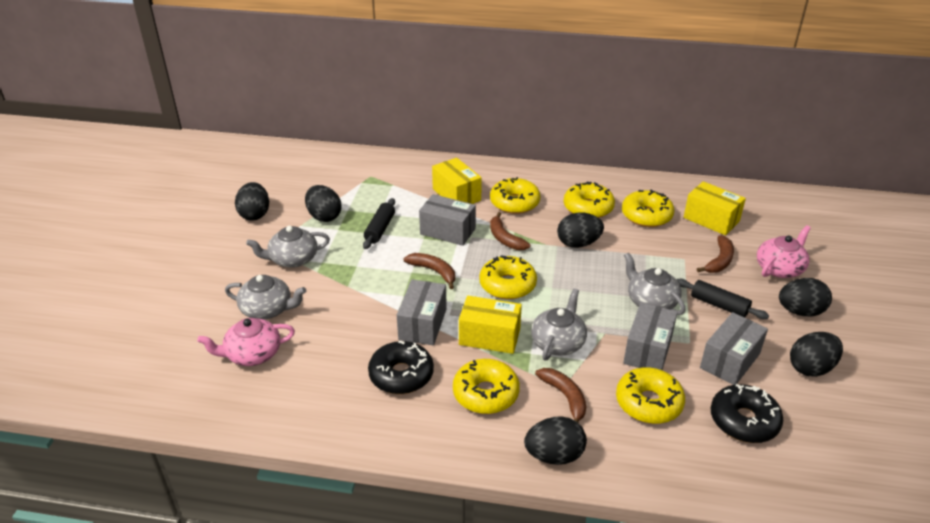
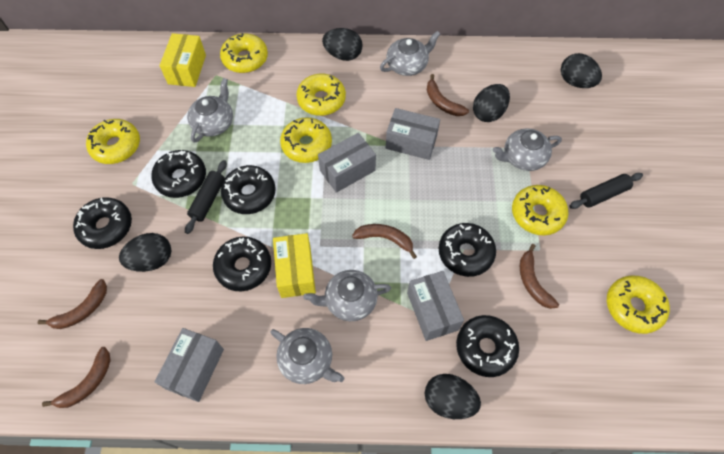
black donut: 2 -> 6
black egg: 6 -> 5
brown banana: 4 -> 5
grey teapot: 4 -> 5
pink teapot: 2 -> 0
yellow box: 3 -> 2

